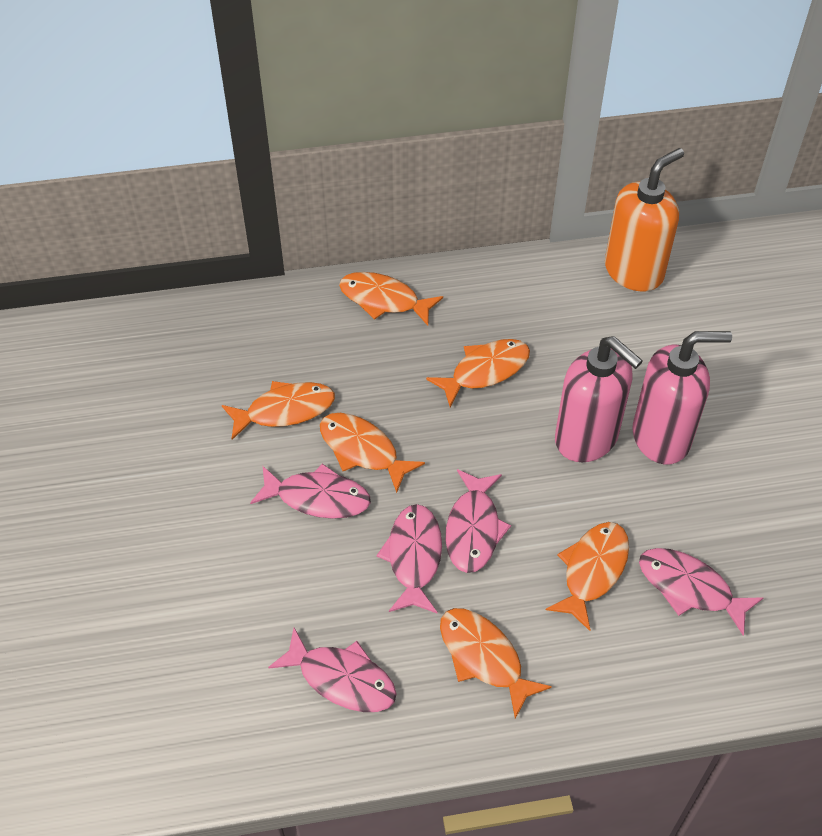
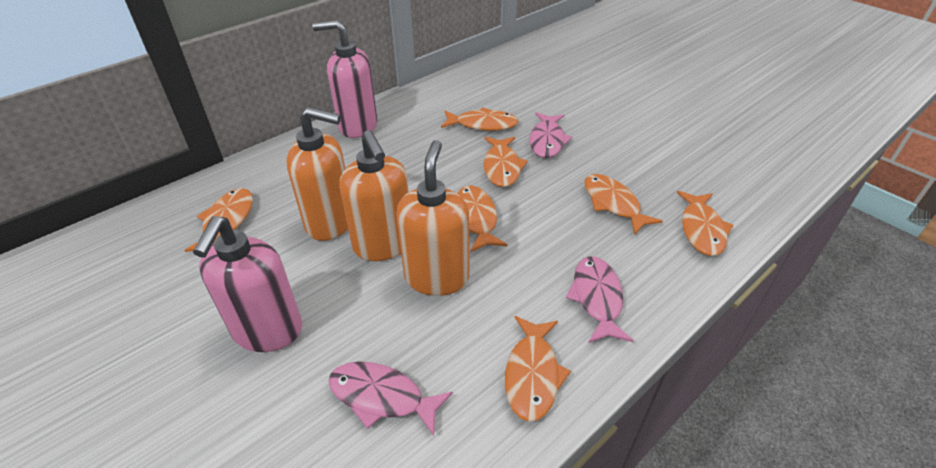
orange fish: 6 -> 7
orange soap dispenser: 1 -> 3
pink fish: 5 -> 3

